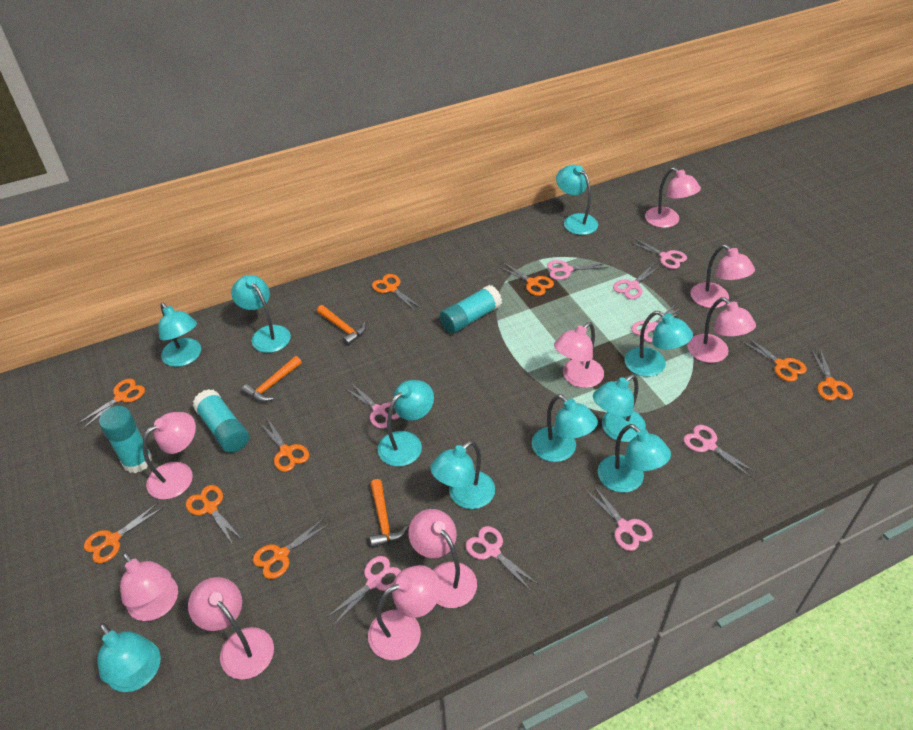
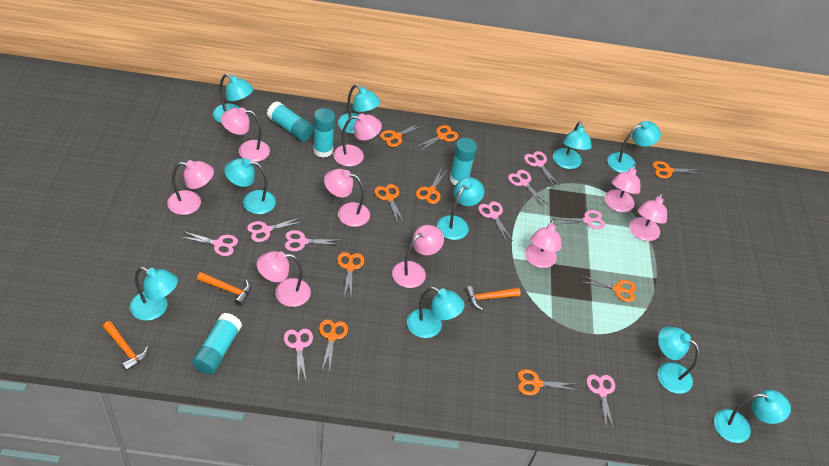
turquoise glue stick: 3 -> 4

